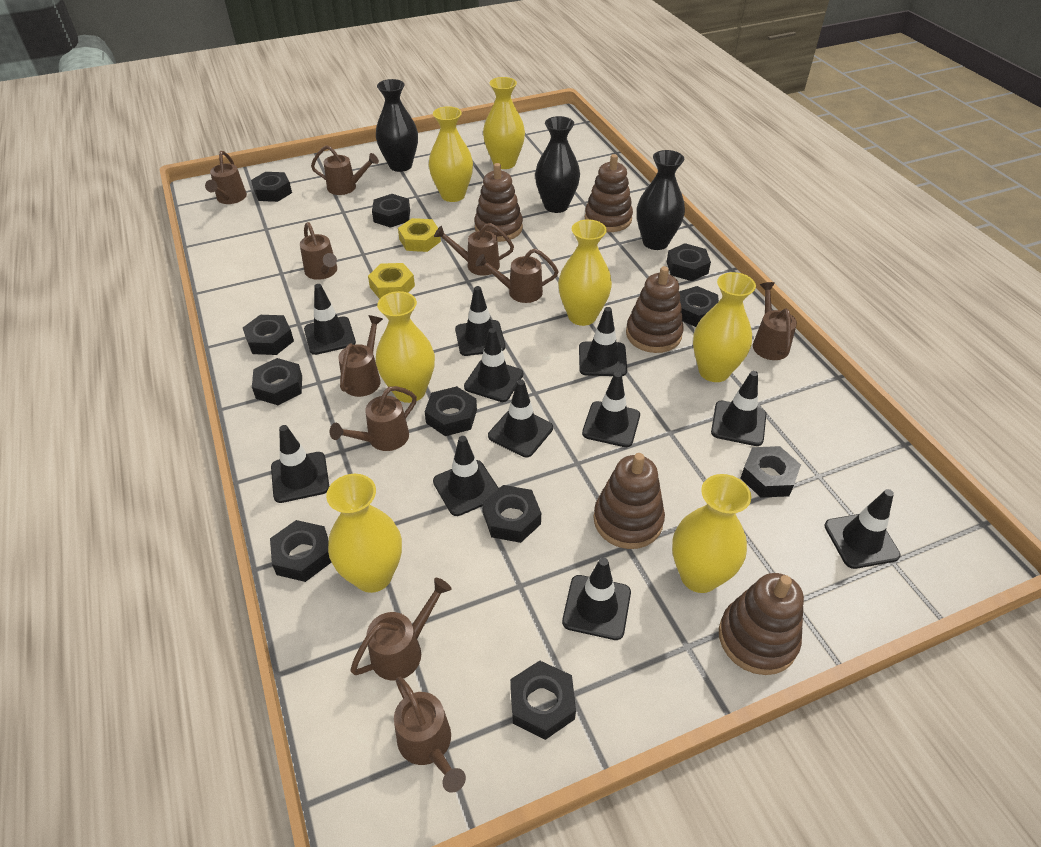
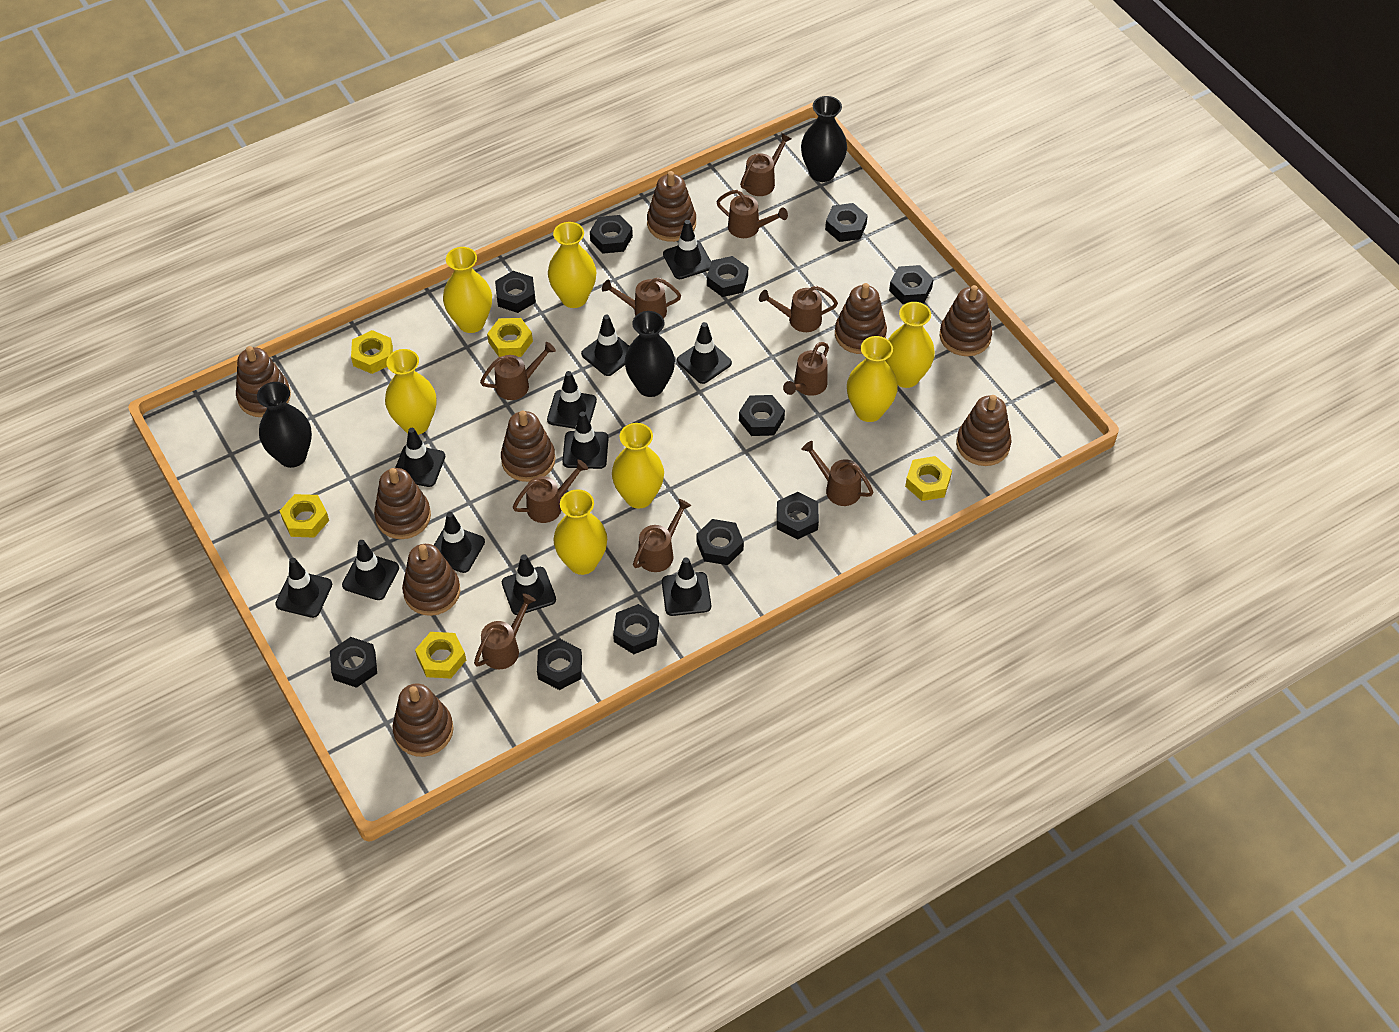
brown stacking toy: 5 -> 9
yellow nut: 2 -> 5

